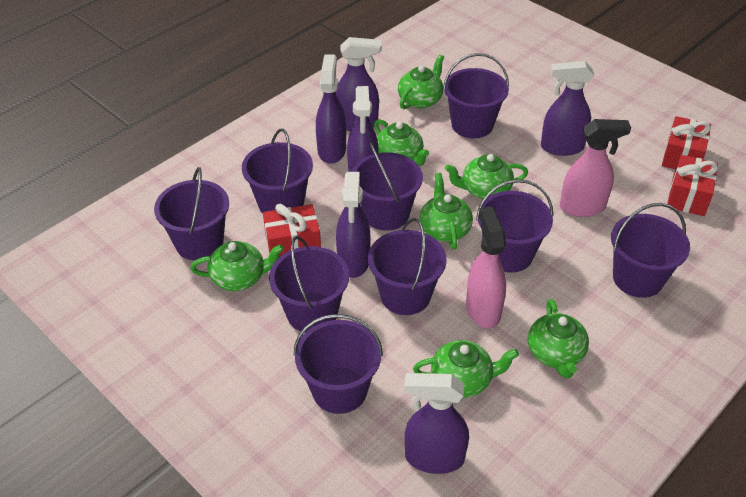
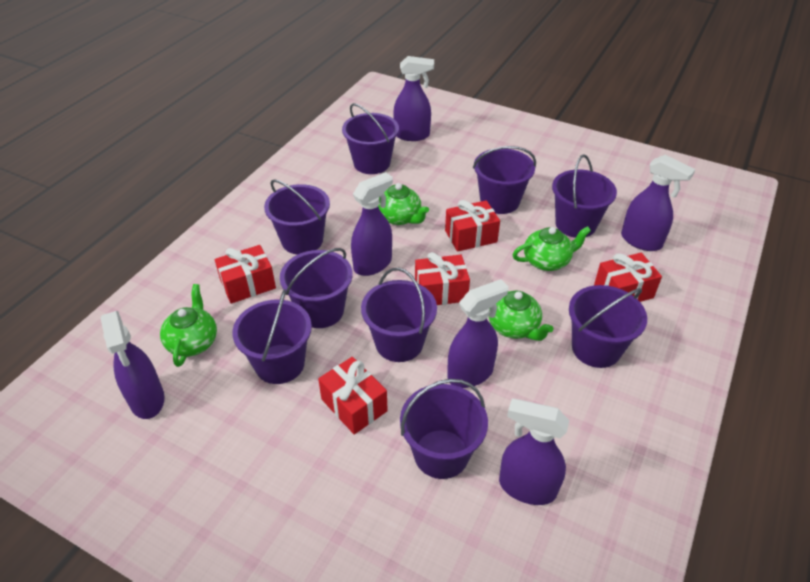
green teapot: 7 -> 4
pink spray bottle: 2 -> 0
red gift: 3 -> 5

